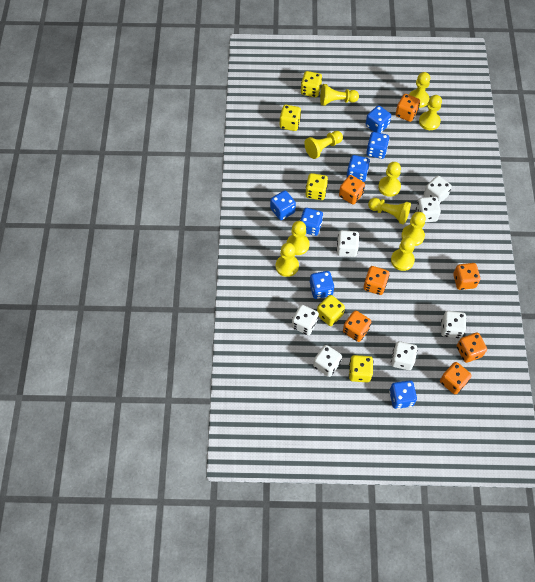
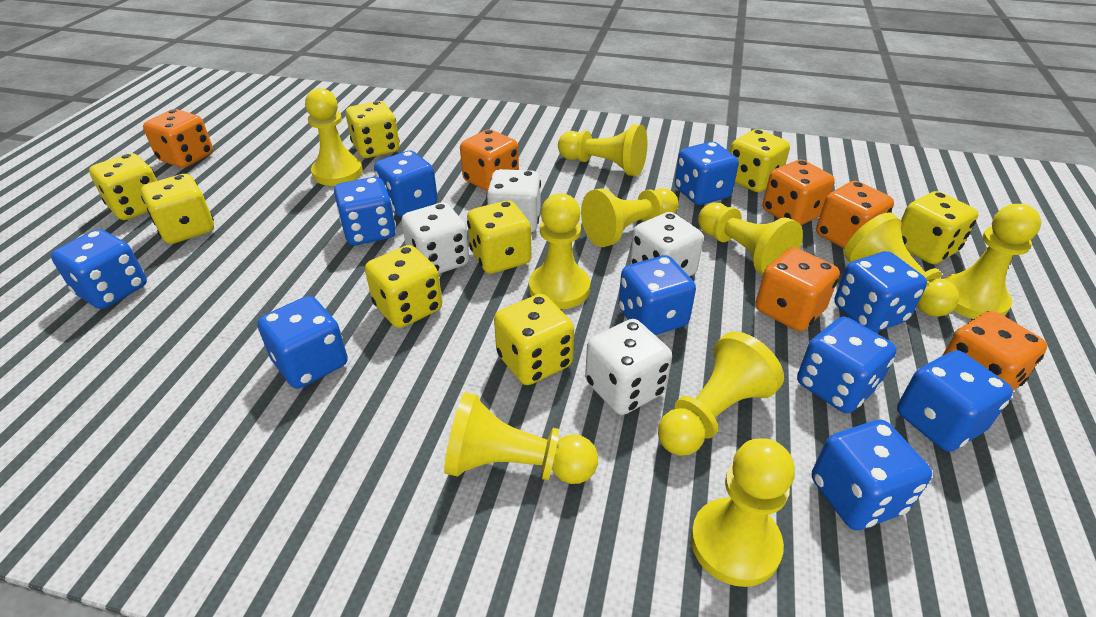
blue dice: 7 -> 10
orange dice: 7 -> 6
white dice: 7 -> 4
yellow dice: 5 -> 8

